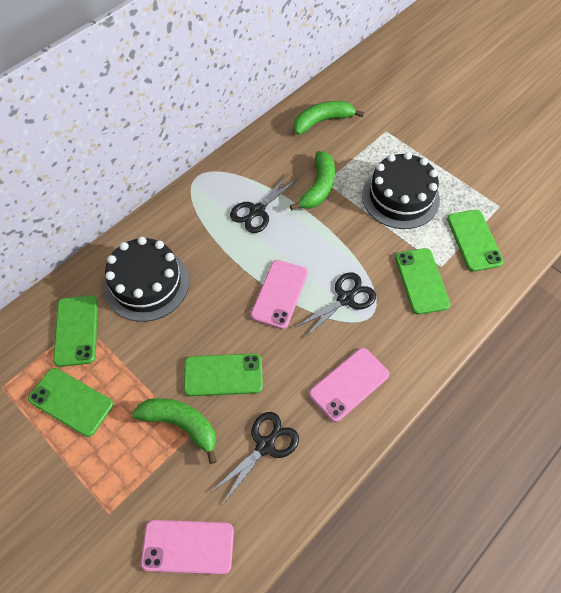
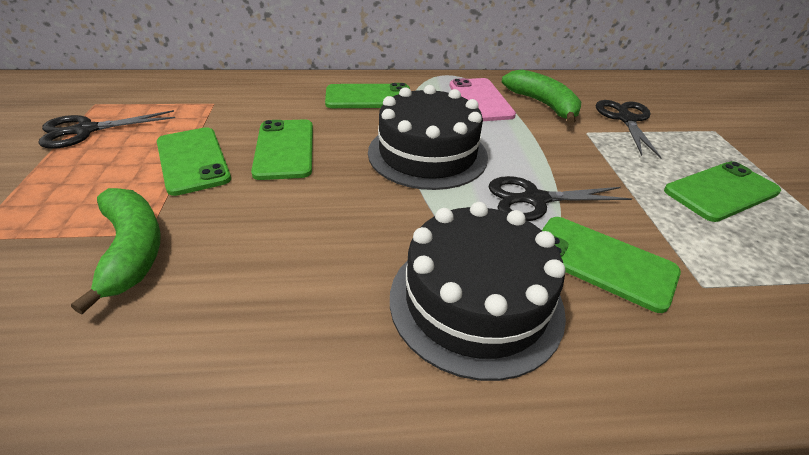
green banana: 3 -> 2
pink phone: 3 -> 1

